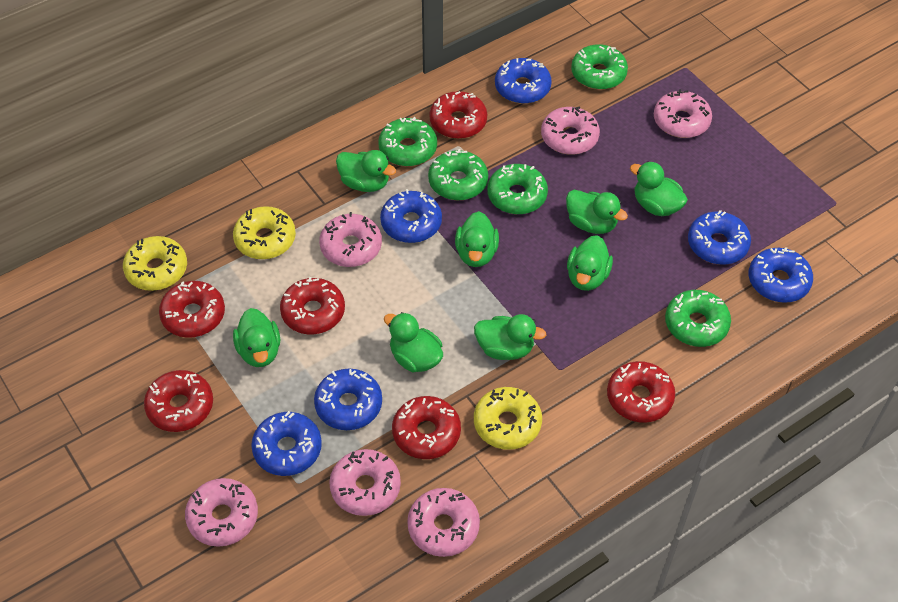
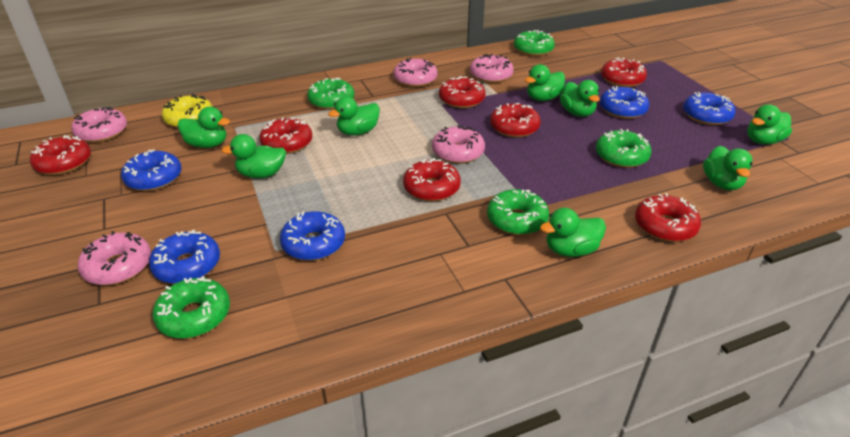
blue donut: 6 -> 5
pink donut: 6 -> 5
red donut: 6 -> 7
yellow donut: 3 -> 1

